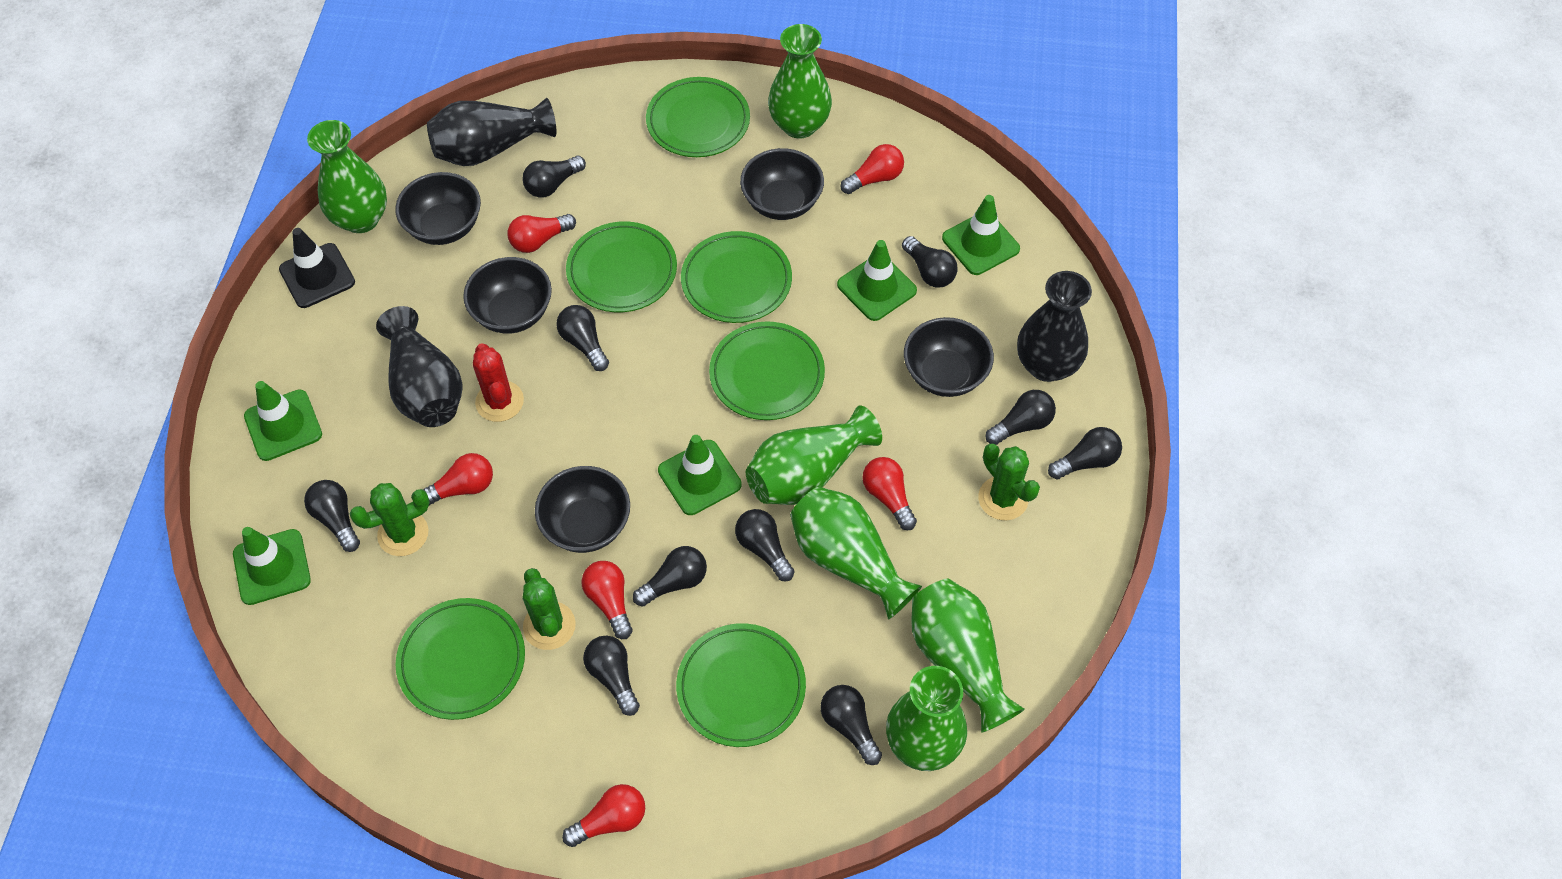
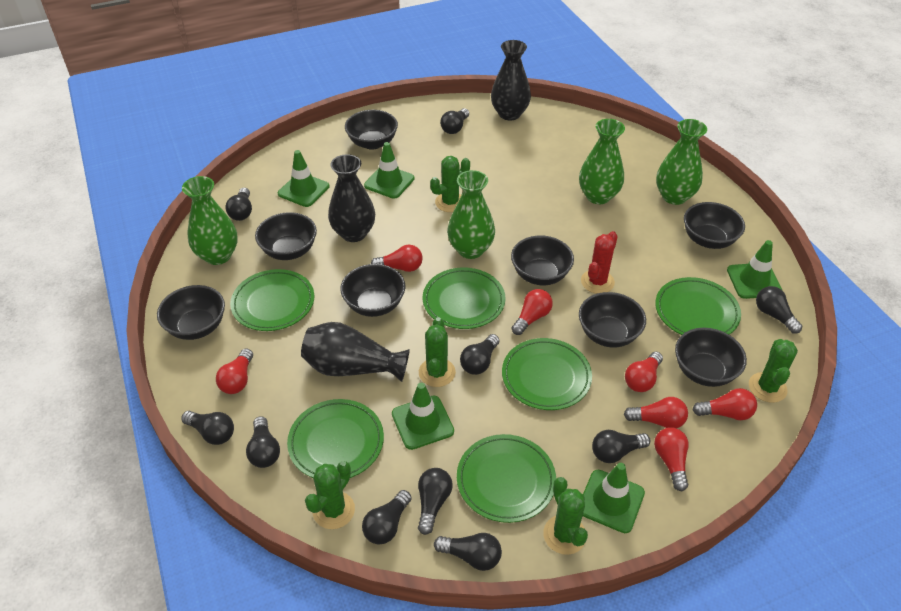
black bowl: 5 -> 8
black traffic cone: 1 -> 0
green cactus: 3 -> 5
green vase: 6 -> 4
red light bulb: 6 -> 7

